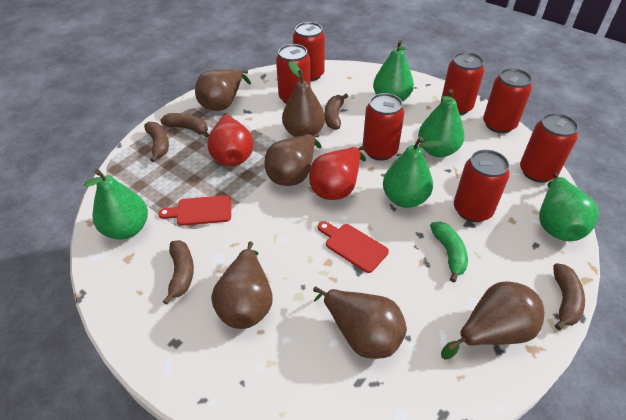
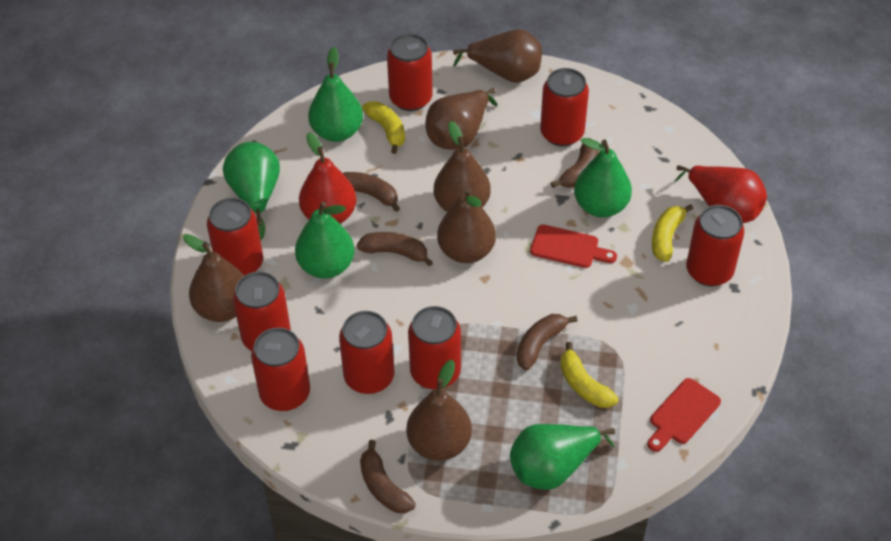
green banana: 1 -> 0
red can: 7 -> 8
yellow banana: 0 -> 3

